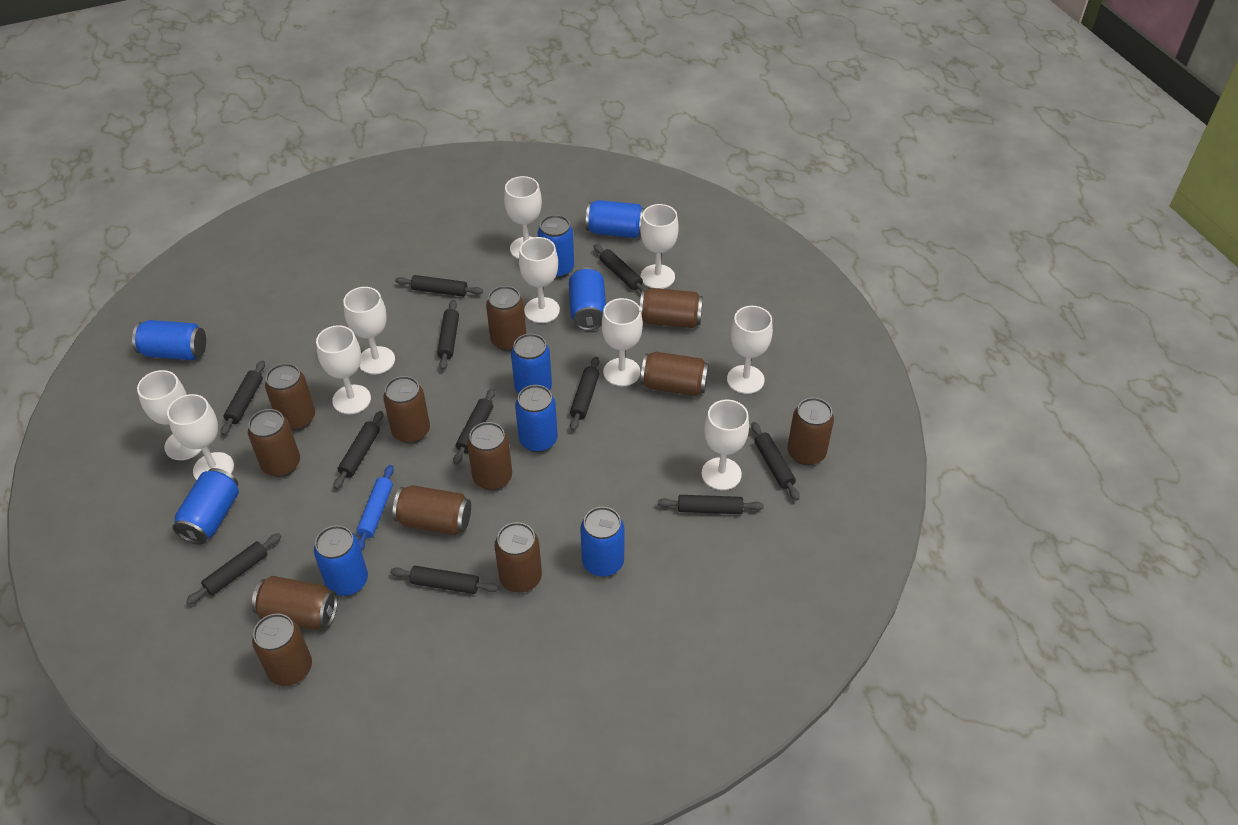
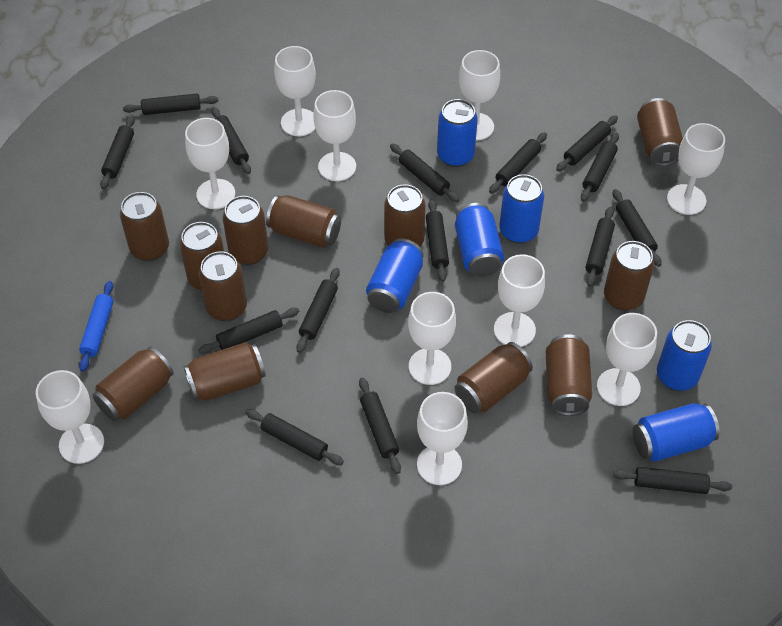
black rolling pin: 11 -> 15
blue can: 9 -> 6

